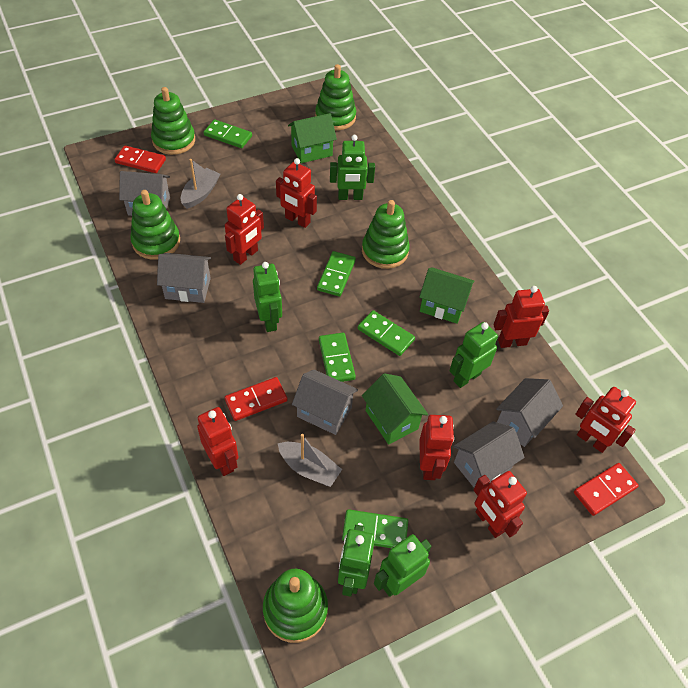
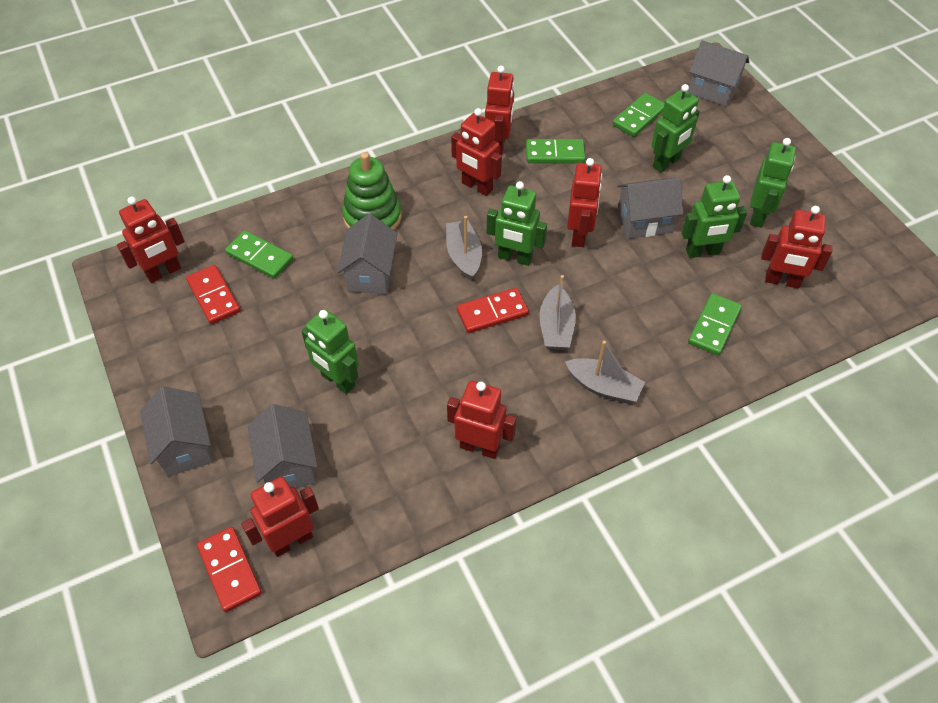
green domino: 5 -> 4
green house: 3 -> 0
green stacking toy: 5 -> 1
grey boat: 2 -> 3

